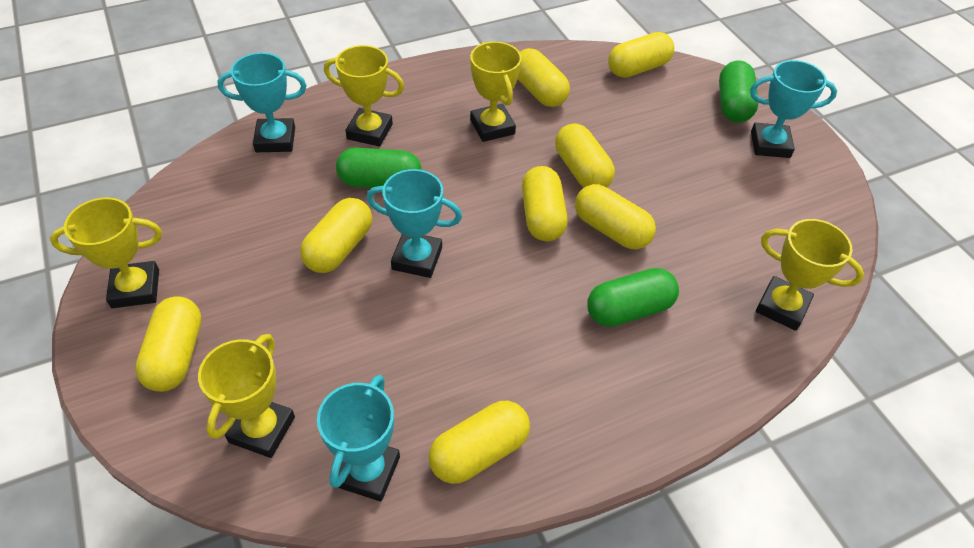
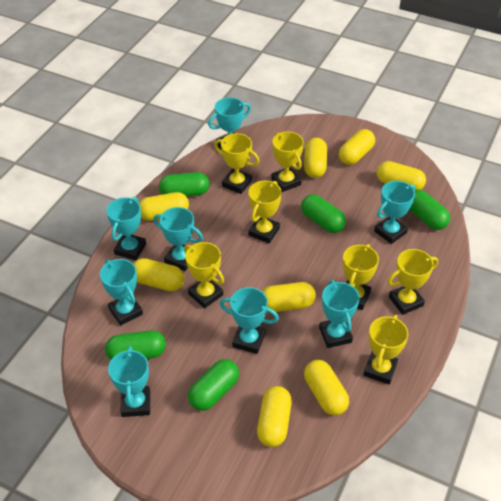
green capsule: 3 -> 5
turquoise trophy: 4 -> 8
yellow trophy: 5 -> 7

